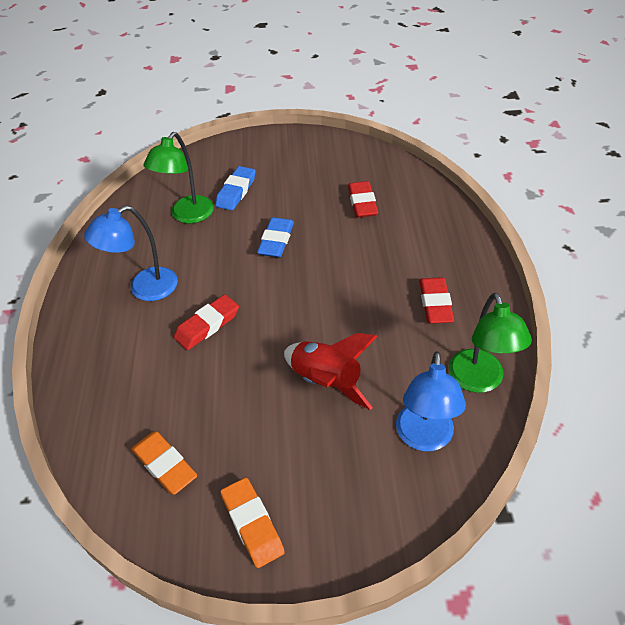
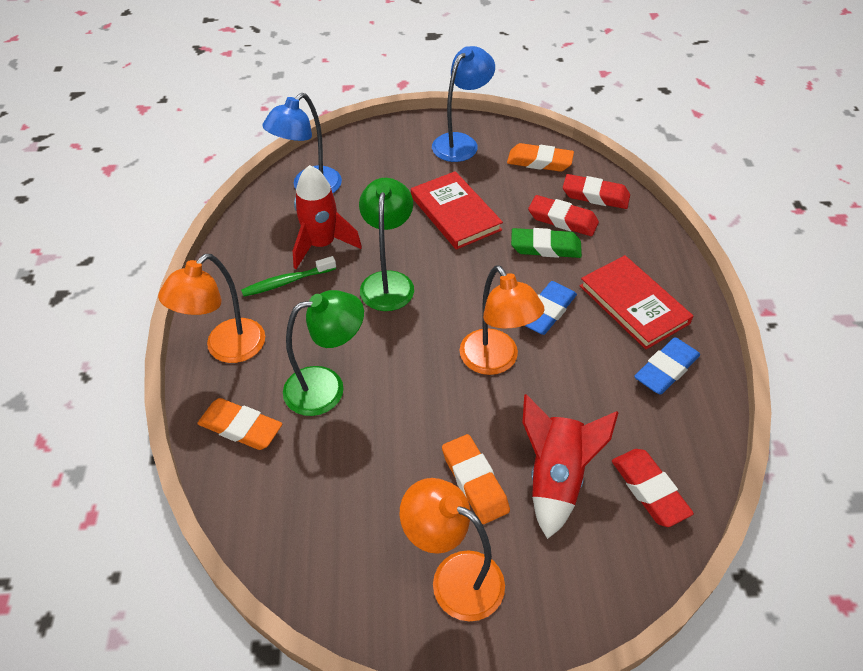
green eraser: 0 -> 1
green toothbrush: 0 -> 1
orange eraser: 2 -> 3
orange lamp: 0 -> 3
red book: 0 -> 2
red rocket: 1 -> 2

